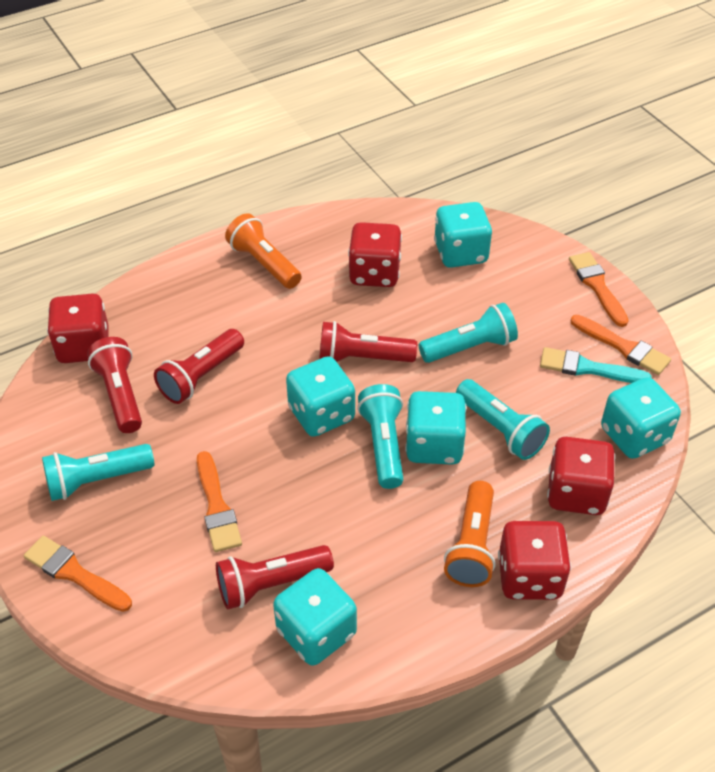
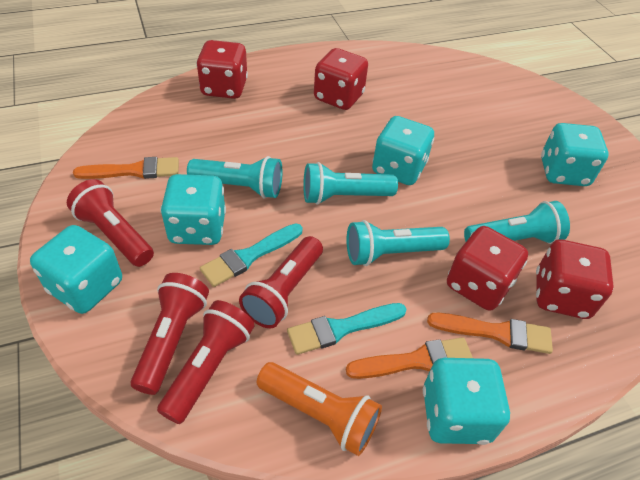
orange brush: 4 -> 3
orange flashlight: 2 -> 1
turquoise brush: 1 -> 2

